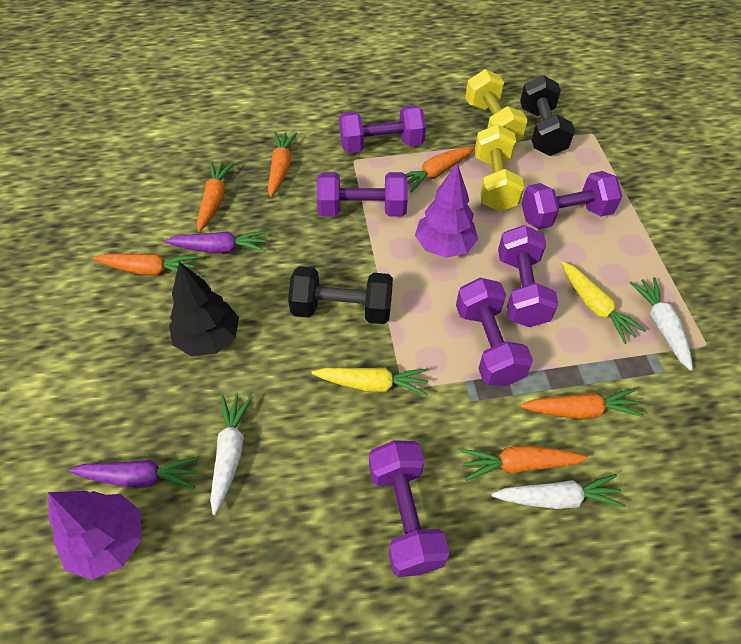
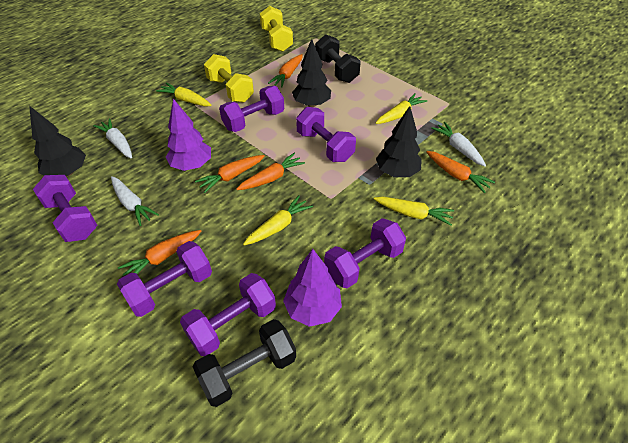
black tree: 1 -> 3
orange carrot: 6 -> 5
purple carrot: 2 -> 0
yellow carrot: 2 -> 4

